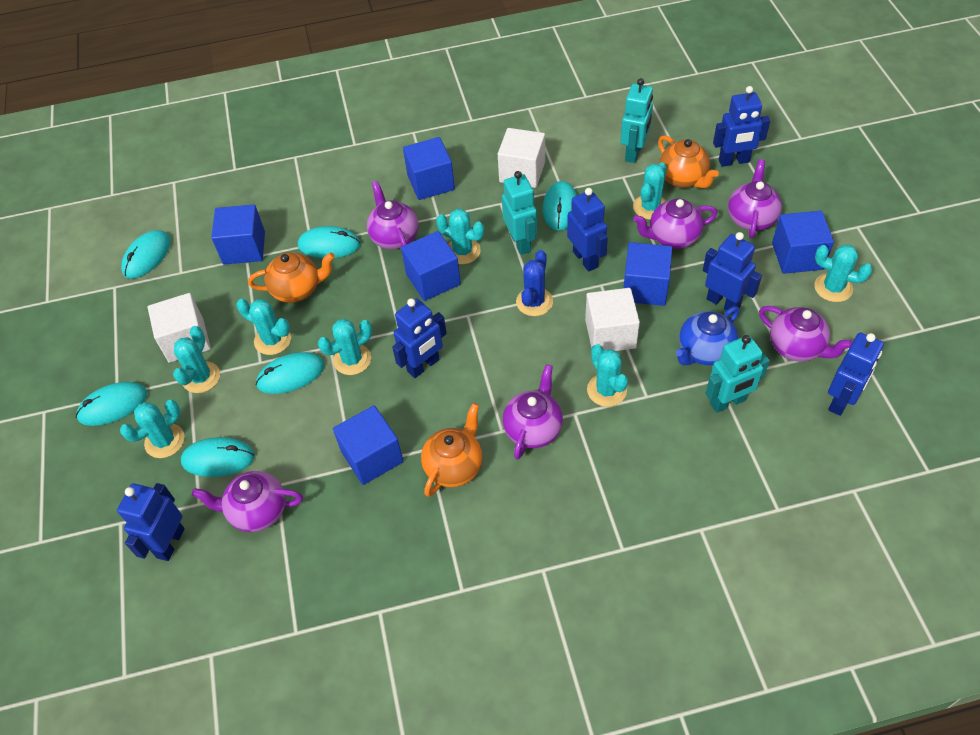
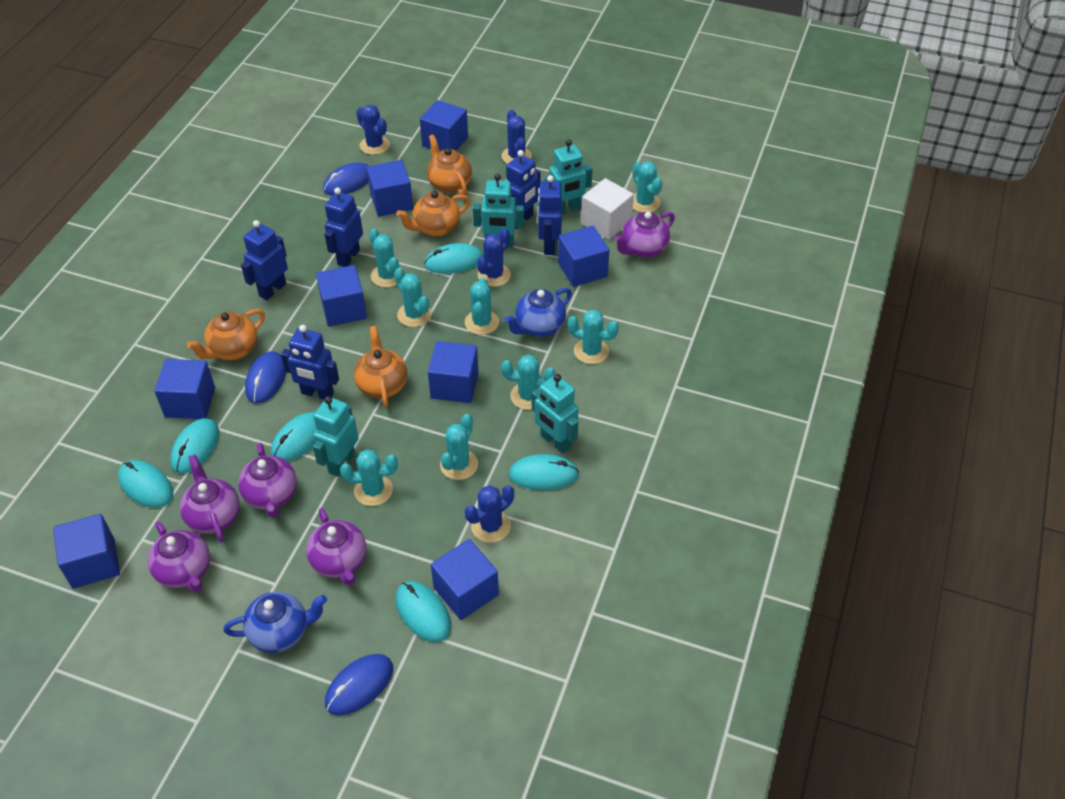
blue cactus: 1 -> 4
blue cube: 6 -> 8
blue mouse: 0 -> 3
blue robot: 6 -> 5
blue teapot: 1 -> 2
orange teapot: 3 -> 4
purple teapot: 6 -> 5
turquoise robot: 3 -> 4
white cube: 3 -> 1

